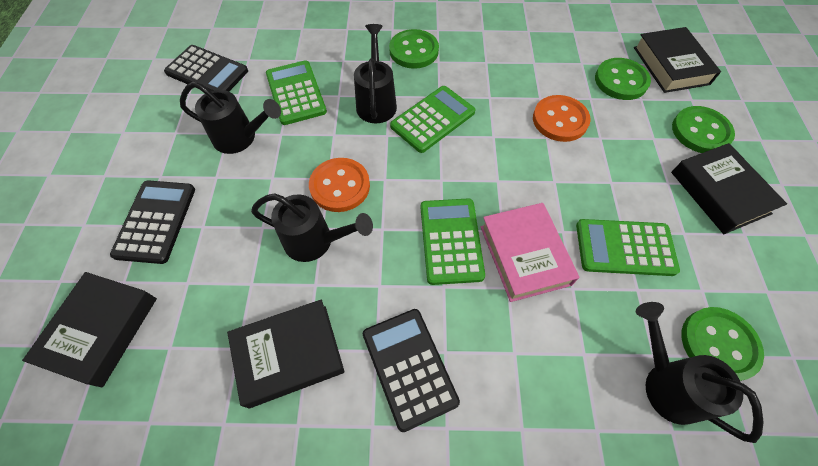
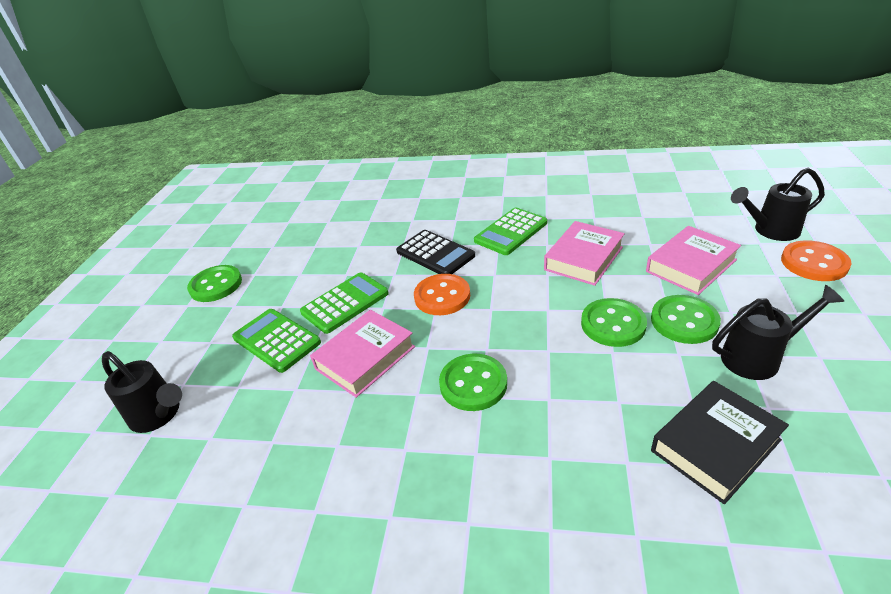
black book: 4 -> 1
black calculator: 3 -> 1
black watering can: 4 -> 3
green calculator: 4 -> 3
pink book: 1 -> 3

